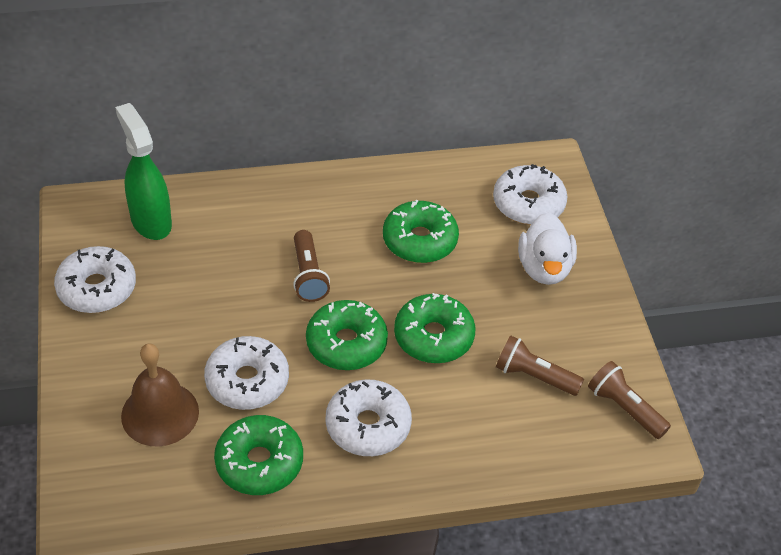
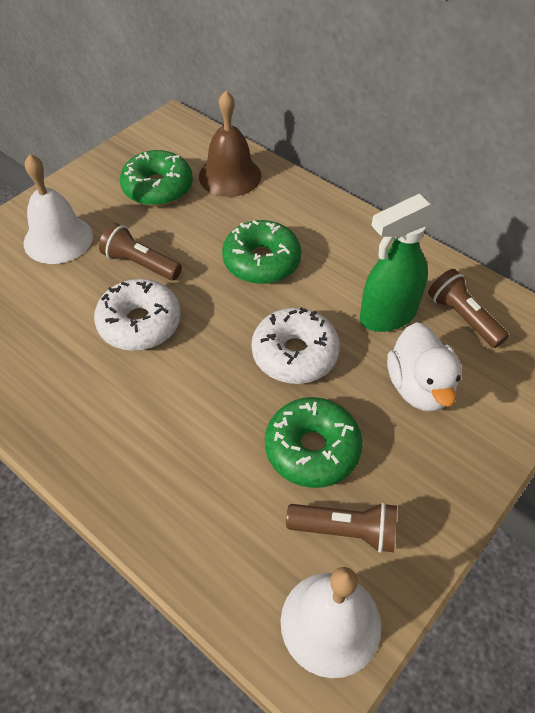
green donut: 4 -> 3
white bell: 0 -> 2
white donut: 4 -> 2

